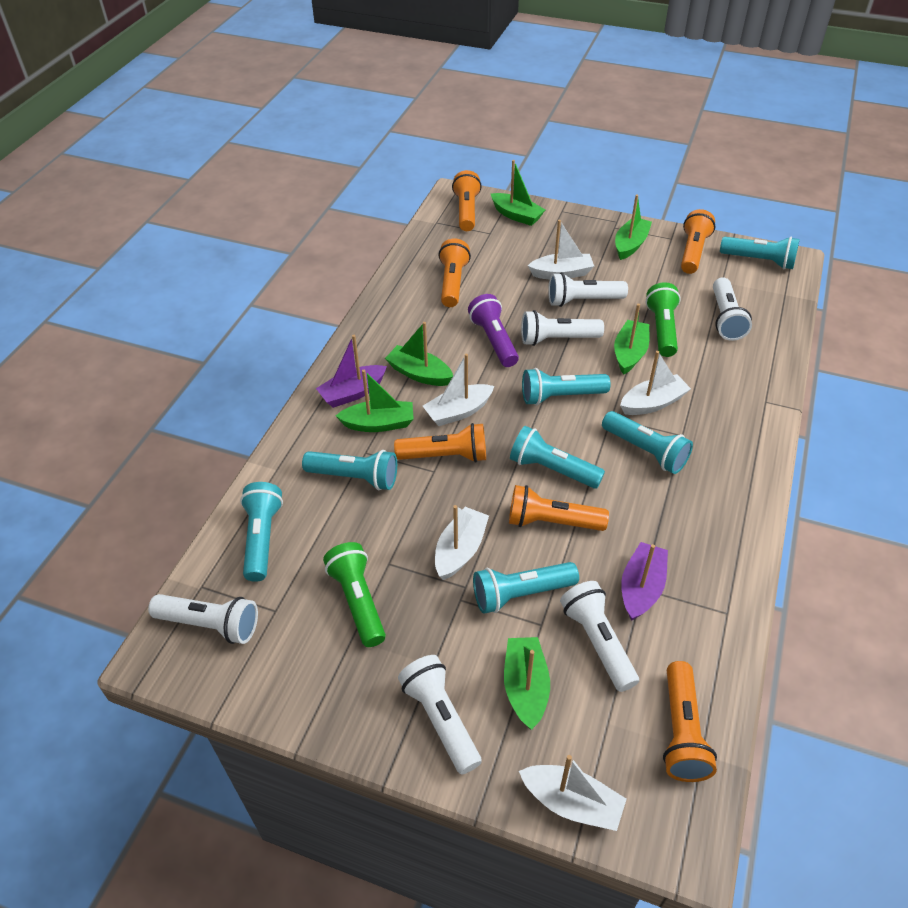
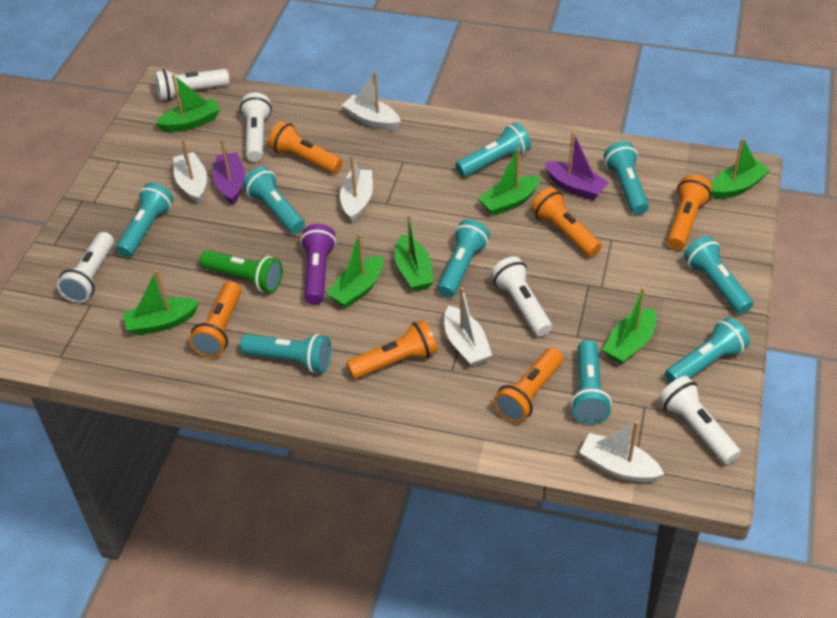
green boat: 6 -> 7
green flashlight: 2 -> 1
turquoise flashlight: 7 -> 9
white flashlight: 6 -> 5

